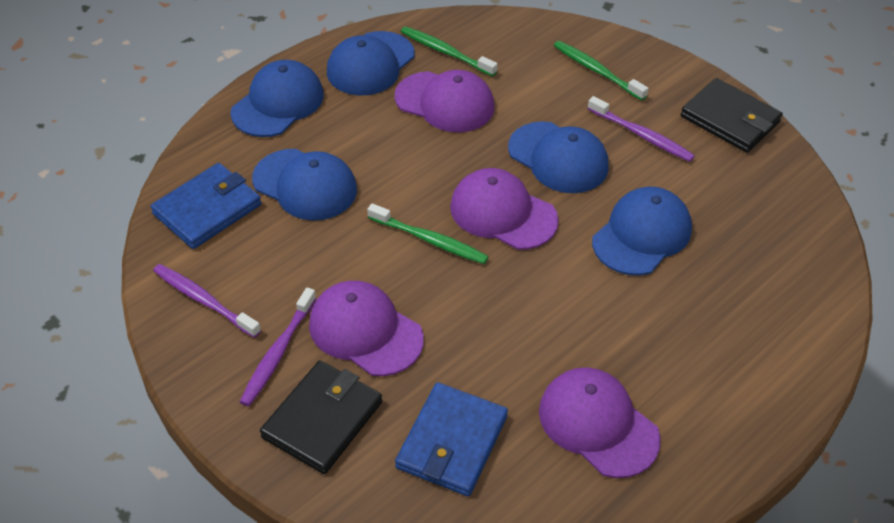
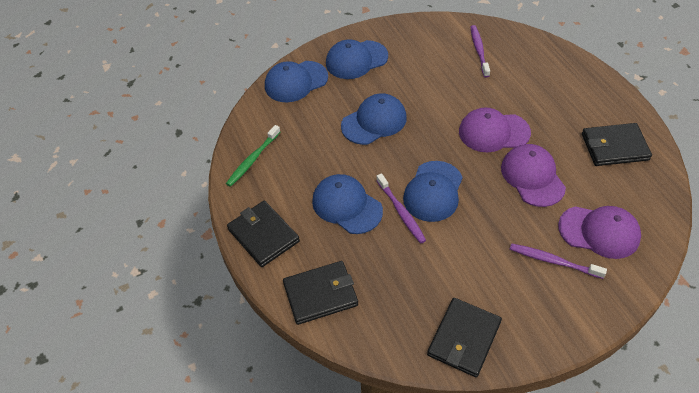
black wallet: 2 -> 4
blue wallet: 2 -> 0
green toothbrush: 3 -> 1
purple cap: 4 -> 3

